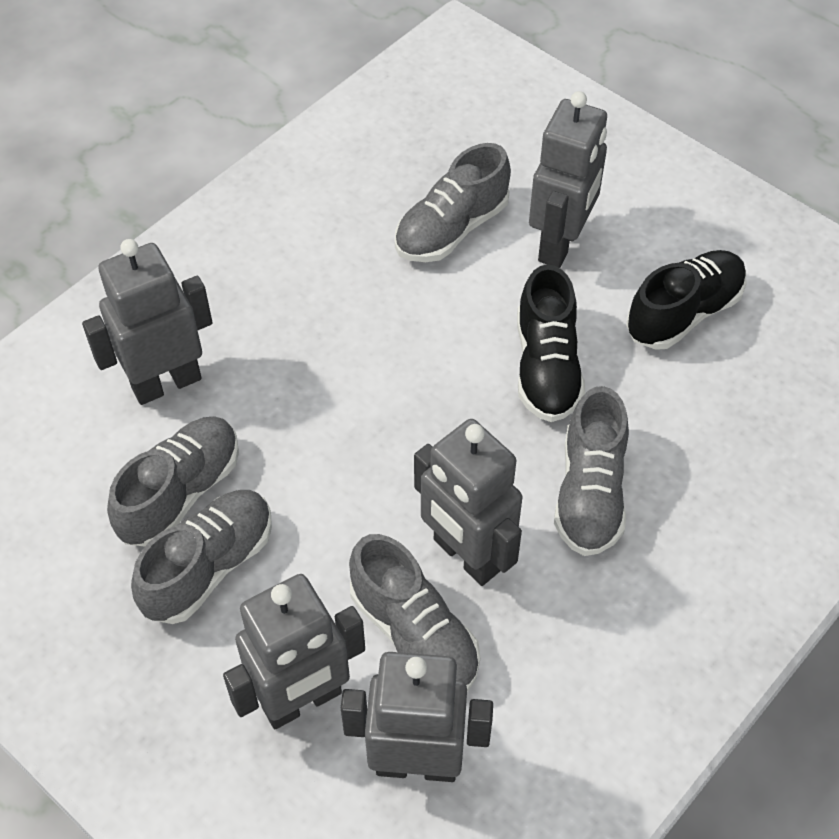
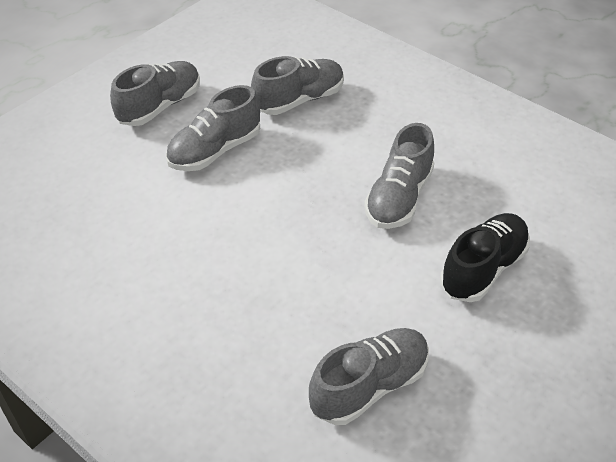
black shoe: 2 -> 1
grey robot: 5 -> 0

